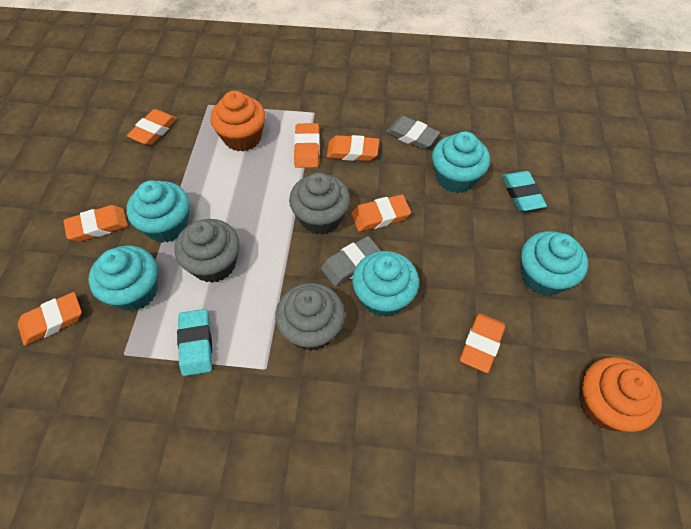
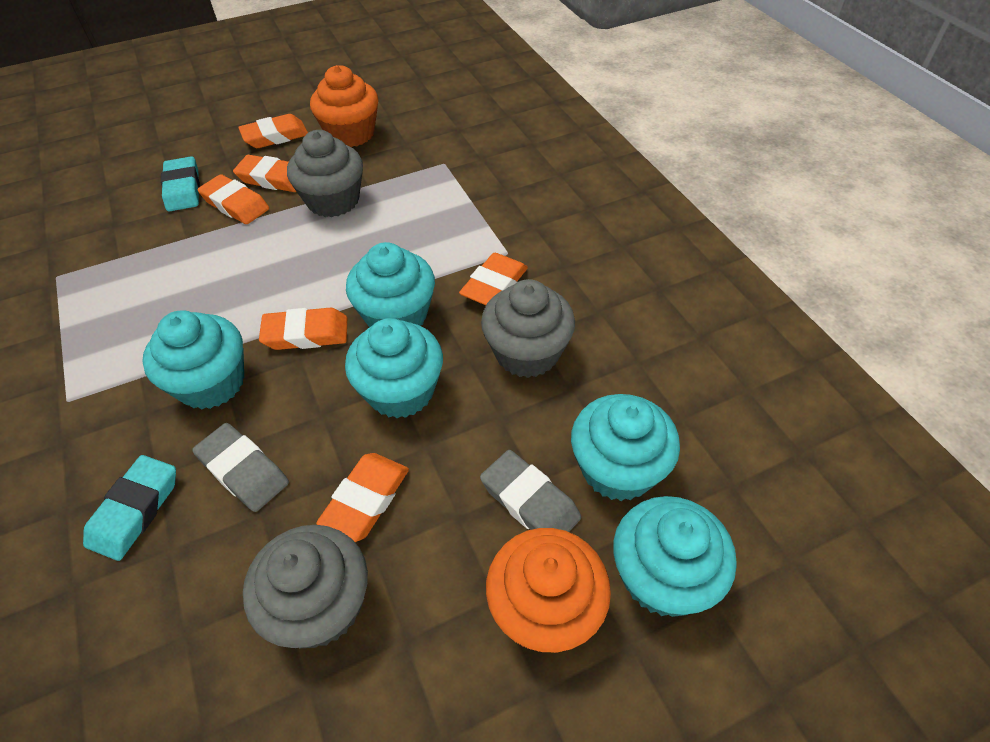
orange eraser: 7 -> 6

